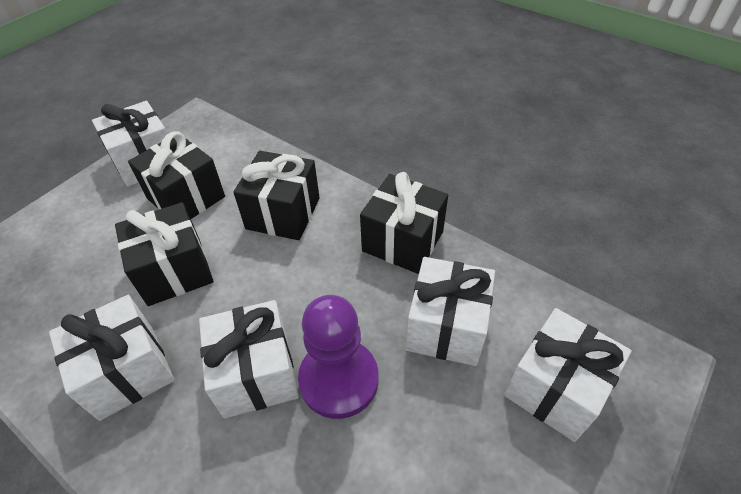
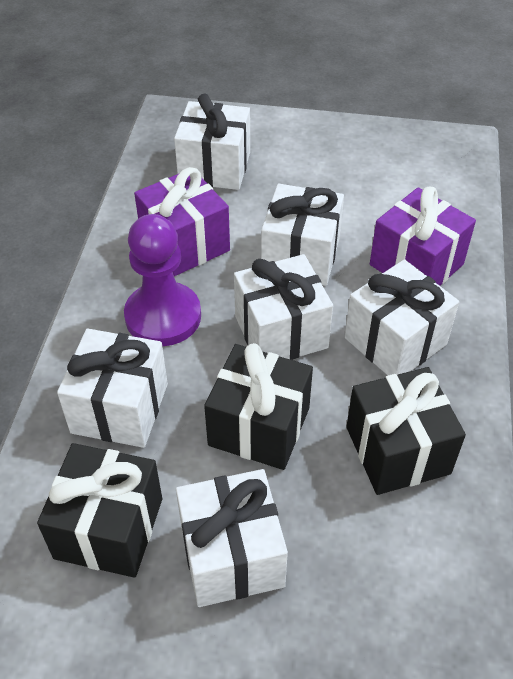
black gift: 4 -> 3
purple gift: 0 -> 2
white gift: 5 -> 6

